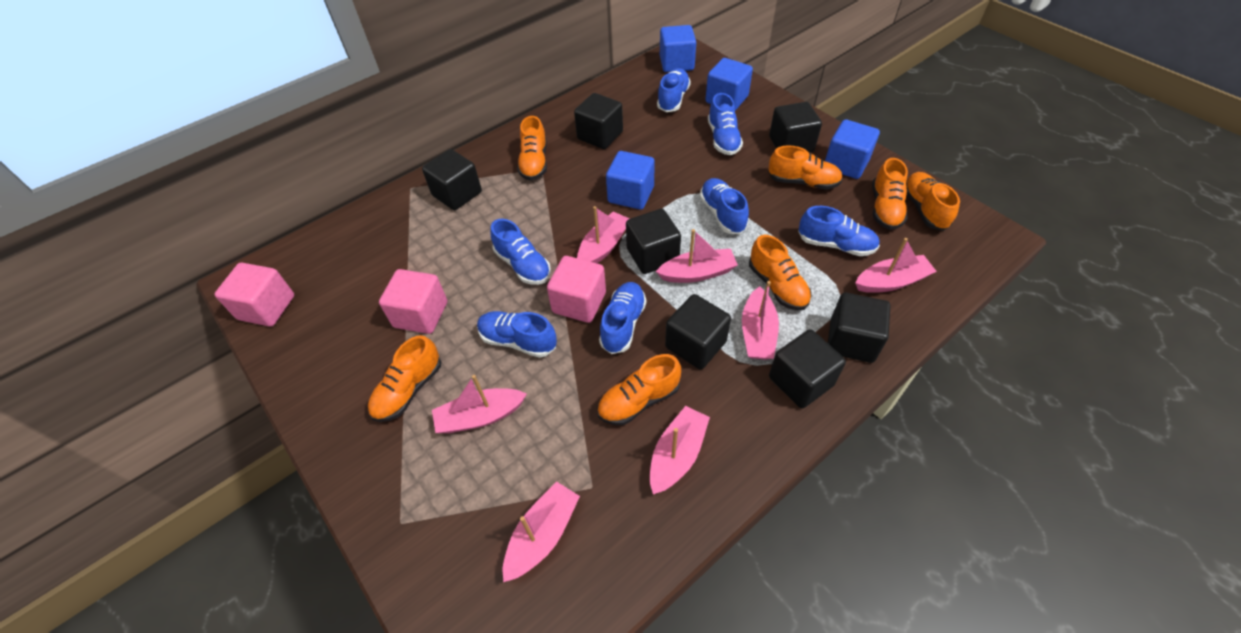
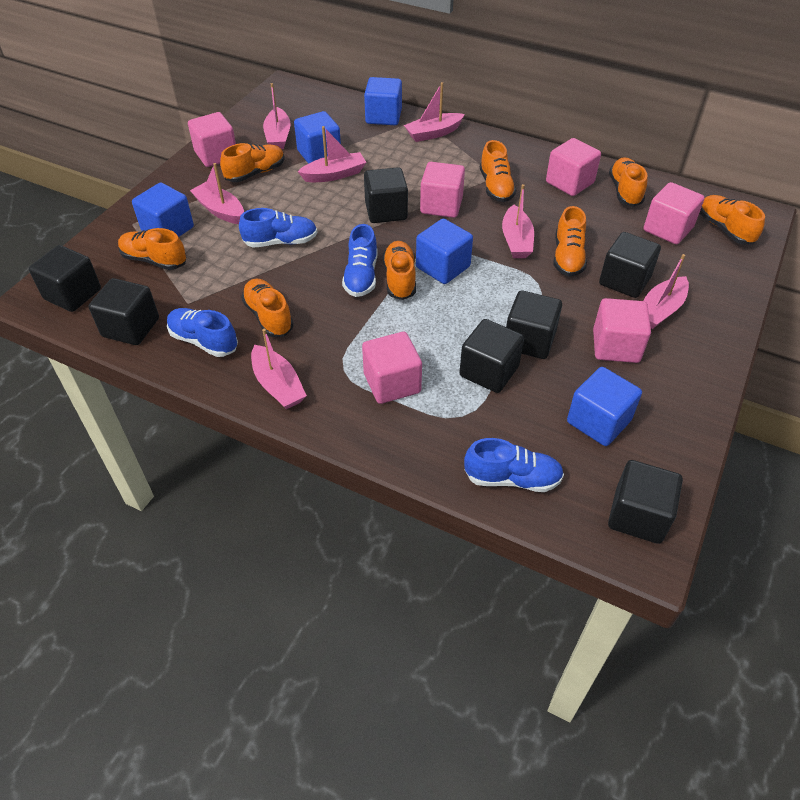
blue cube: 4 -> 5
blue shoe: 7 -> 4
orange shoe: 7 -> 8
pink cube: 3 -> 6

